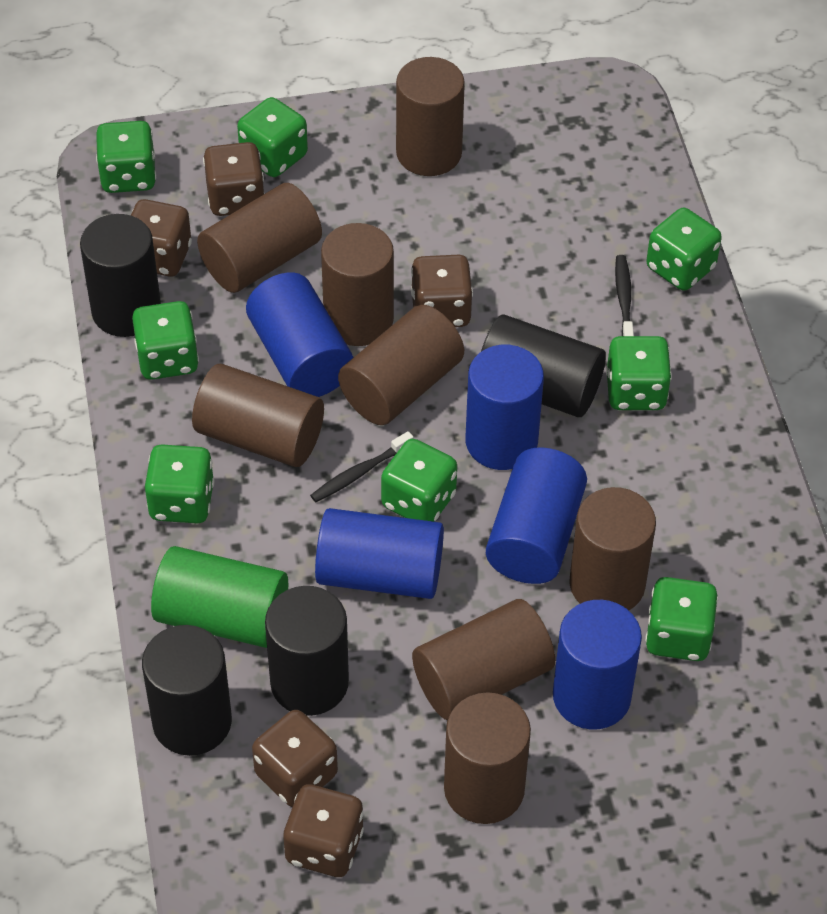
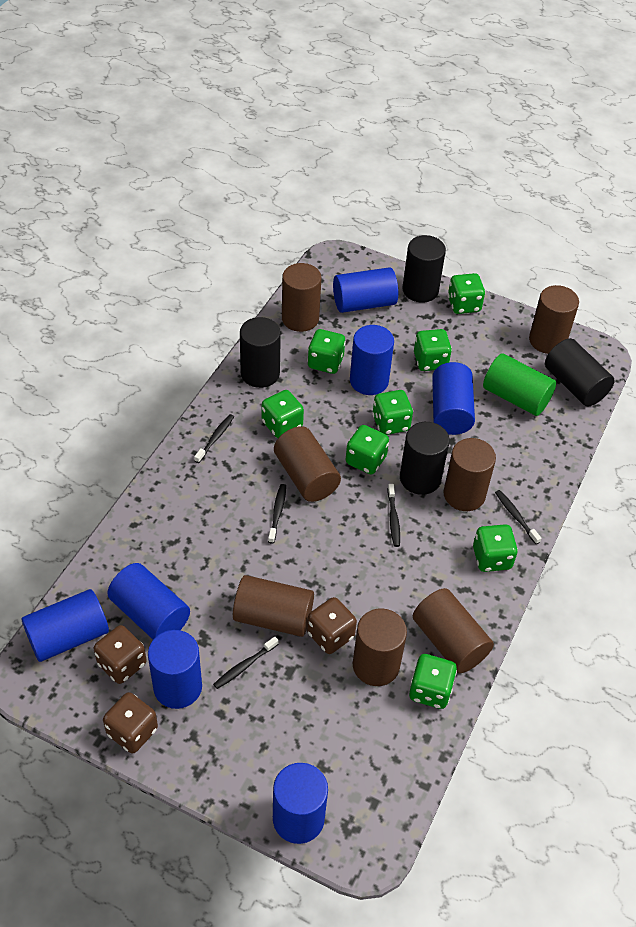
black toothbrush: 2 -> 5
blue cylinder: 5 -> 7
brown cylinder: 8 -> 7
brown dice: 5 -> 3

